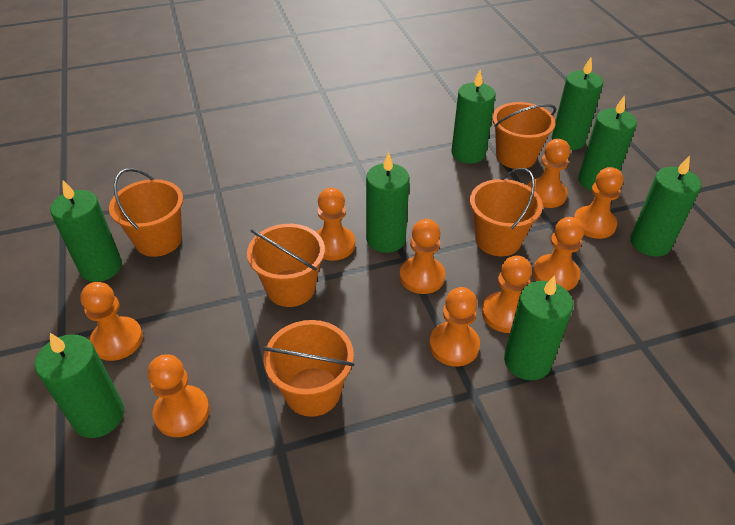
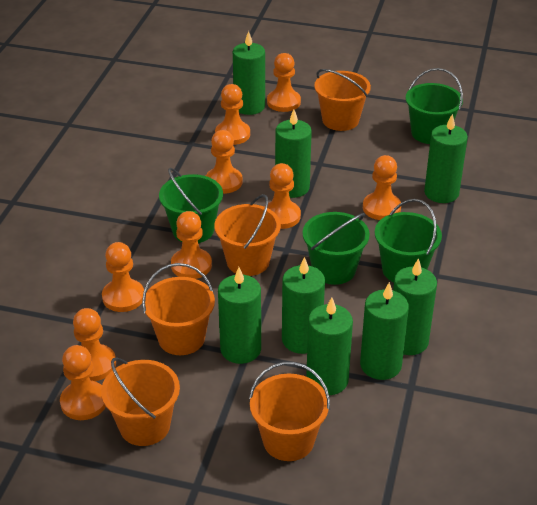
green bucket: 0 -> 4

